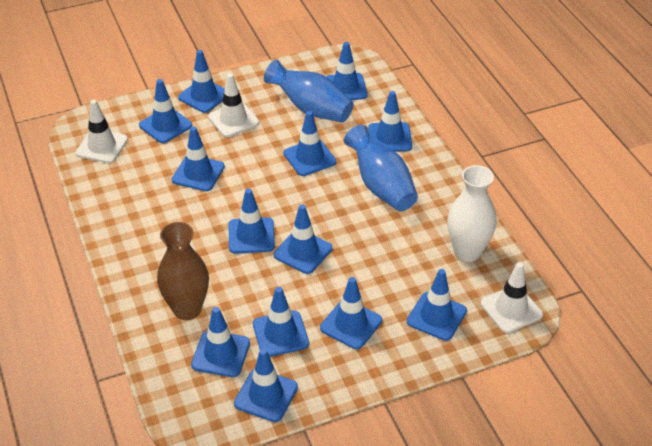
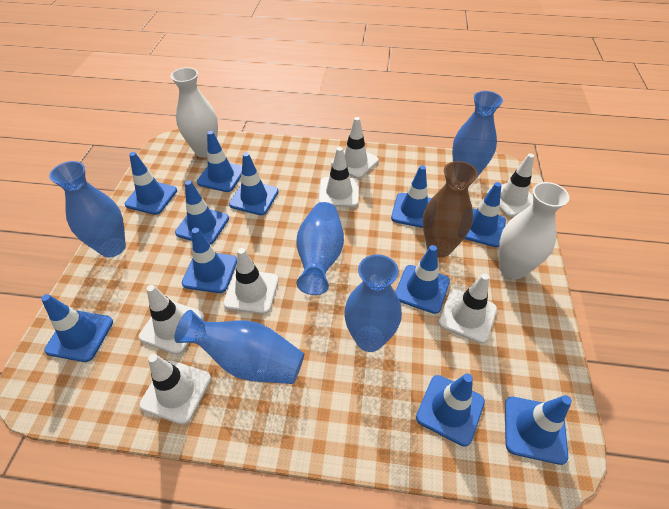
blue traffic cone: 13 -> 11
blue vase: 2 -> 5
white traffic cone: 3 -> 7
white vase: 1 -> 2

